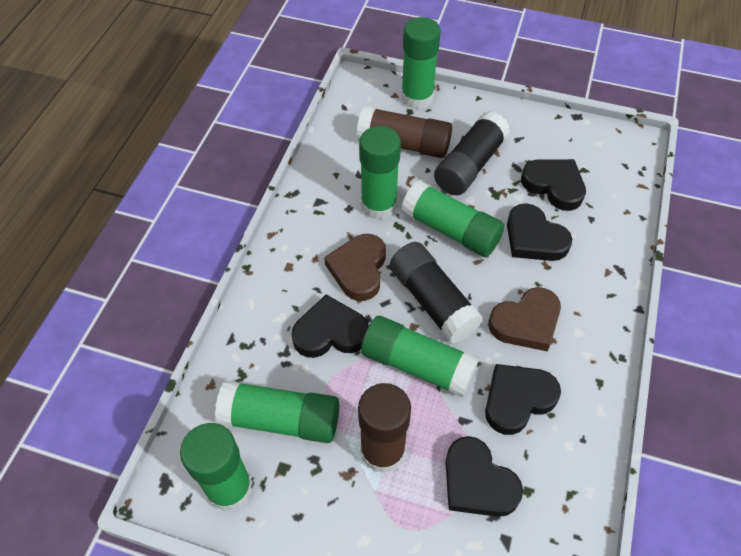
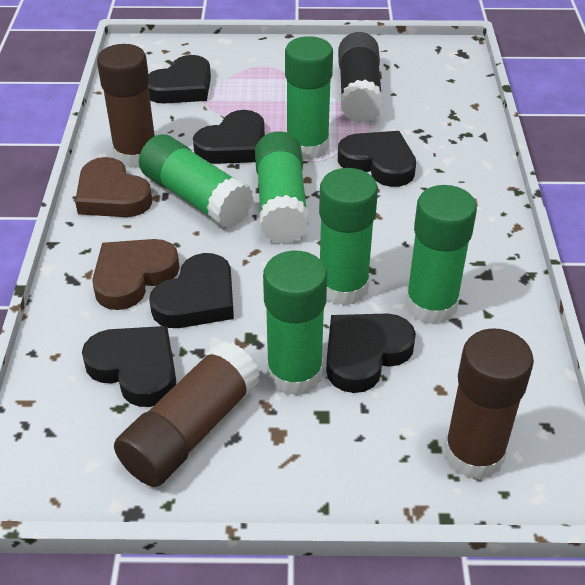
black glue stick: 2 -> 1
black heart: 5 -> 6
brown glue stick: 2 -> 3

